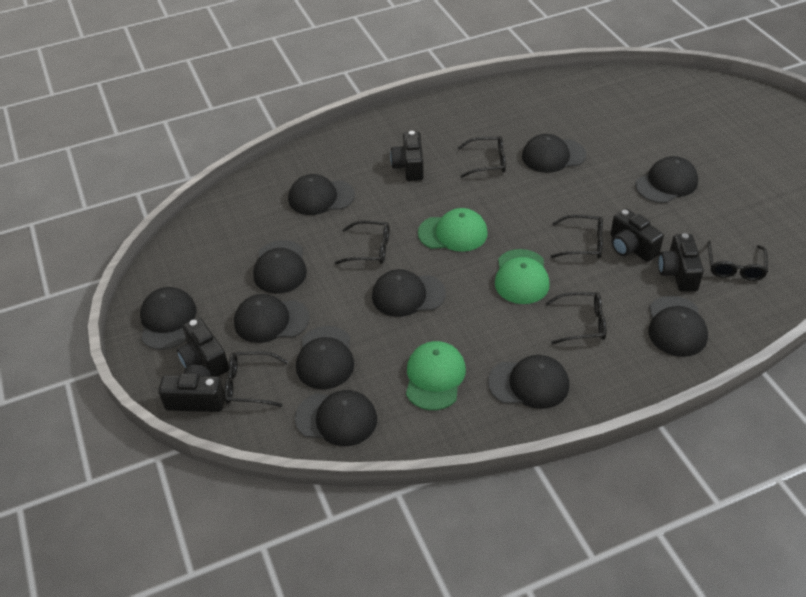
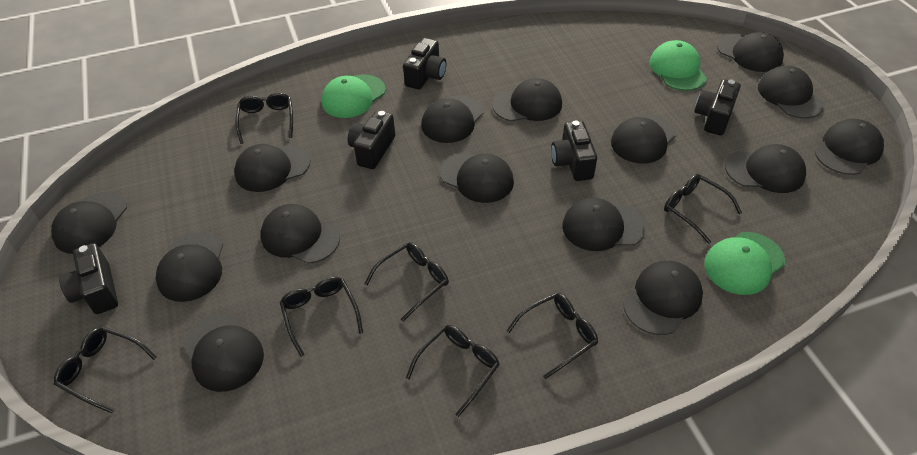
black cap: 11 -> 15
black glasses: 6 -> 7

